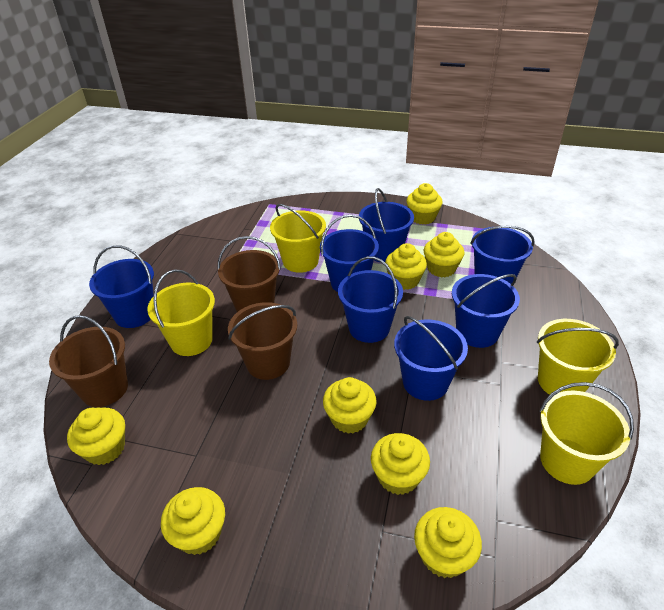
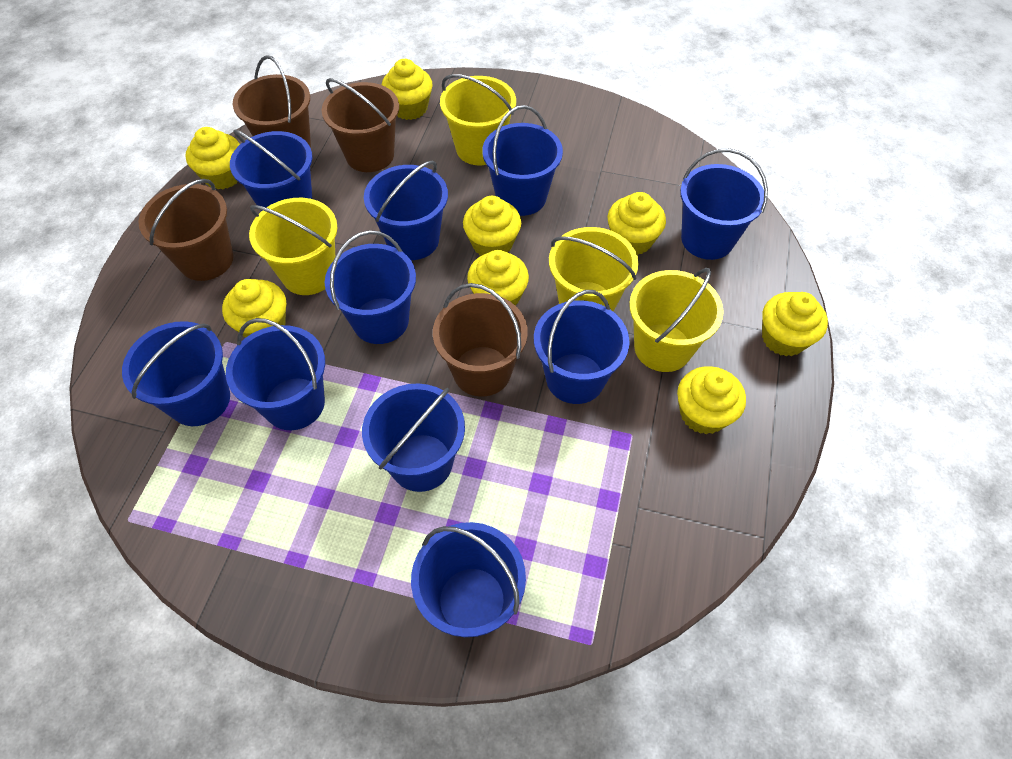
blue bucket: 7 -> 10
brown bucket: 3 -> 4

